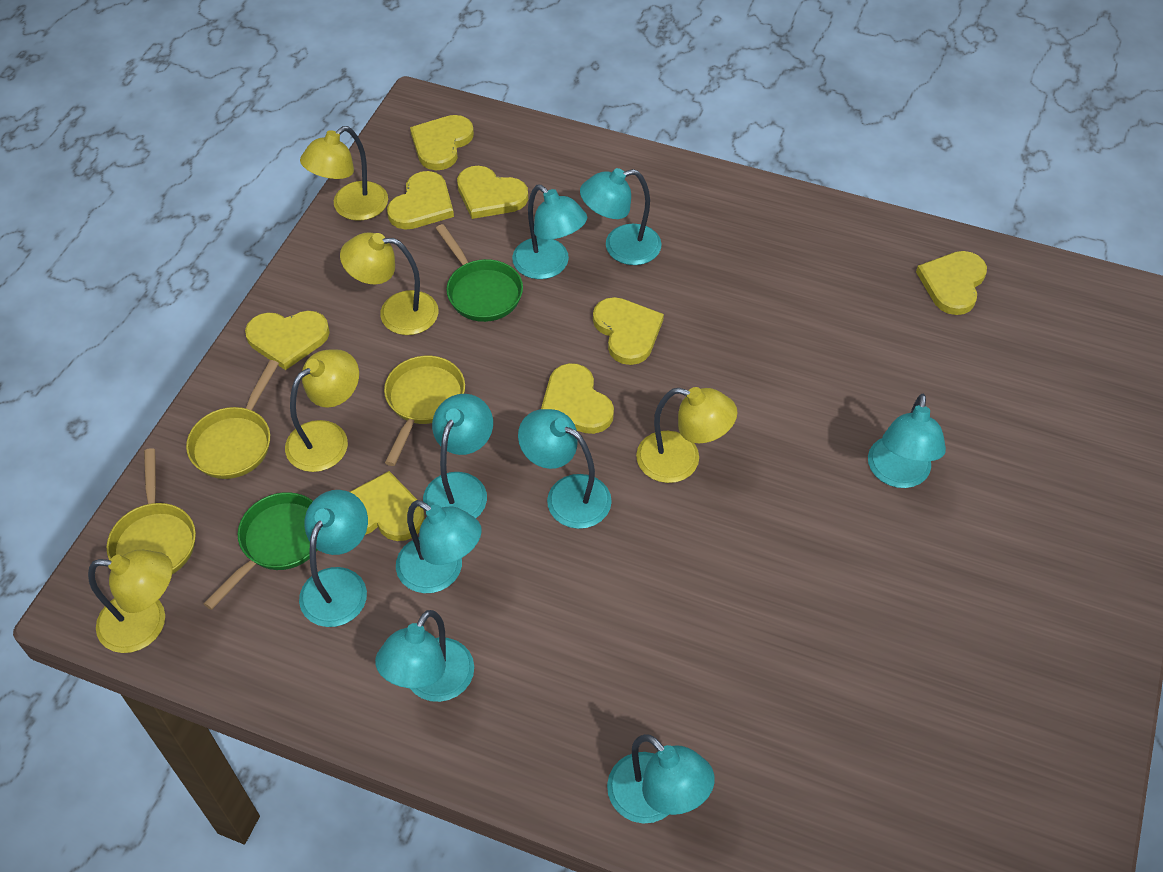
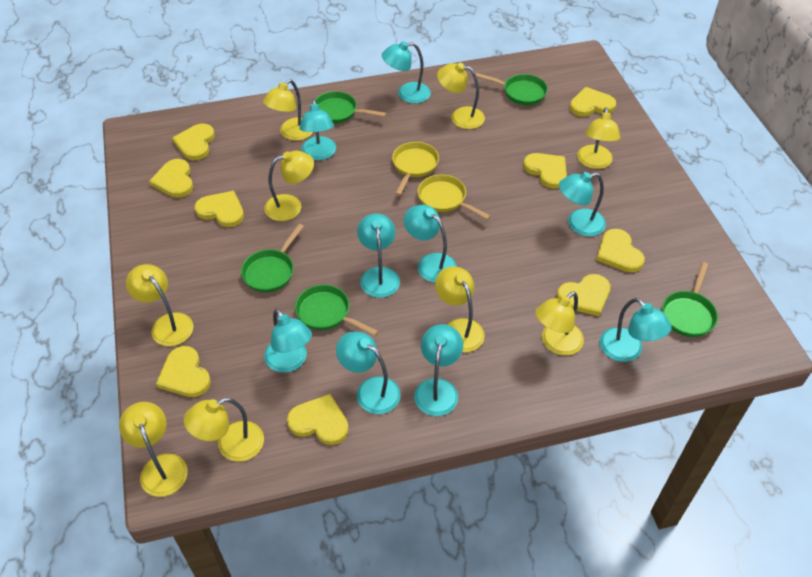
green pan: 2 -> 5
yellow heart: 8 -> 9
yellow lamp: 5 -> 9
yellow pan: 3 -> 2

